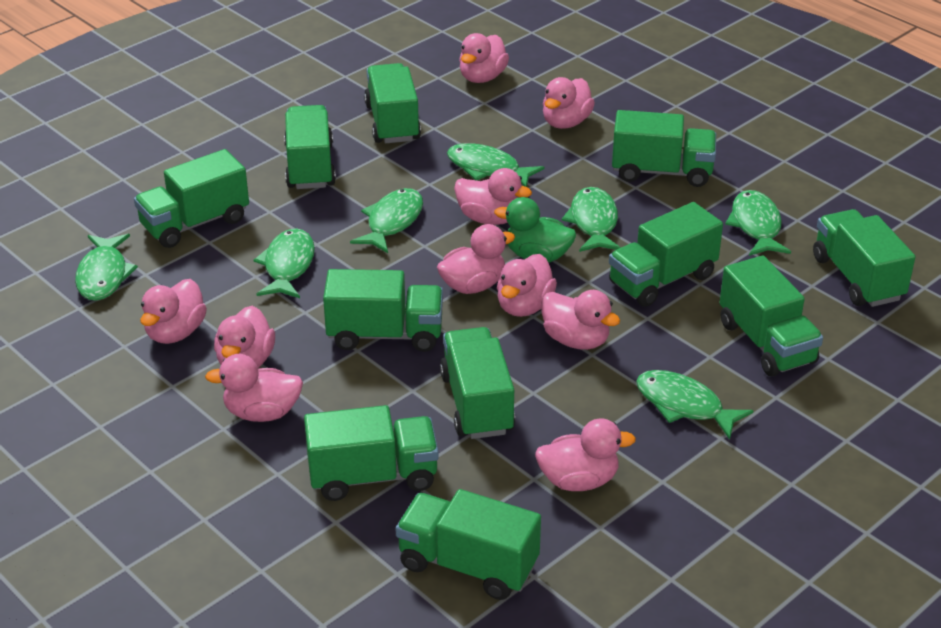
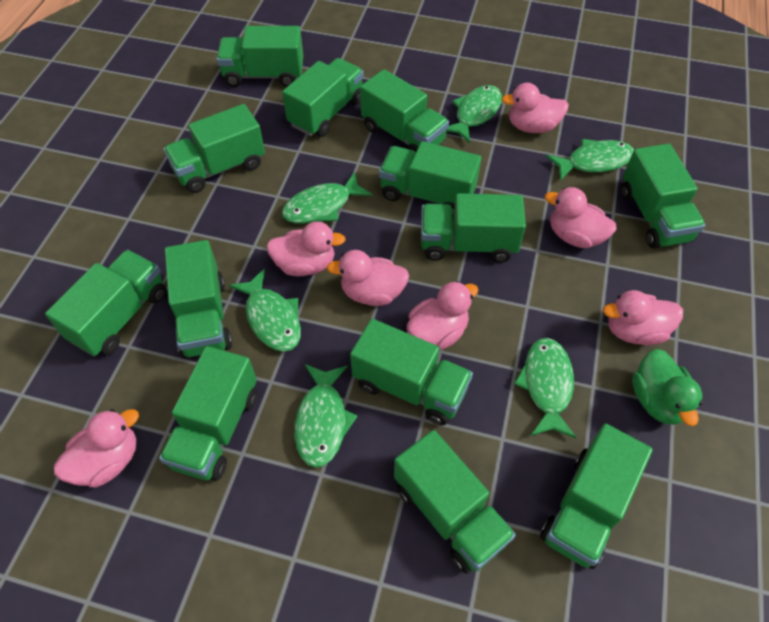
green fish: 7 -> 6
green truck: 11 -> 13
pink duck: 10 -> 7

